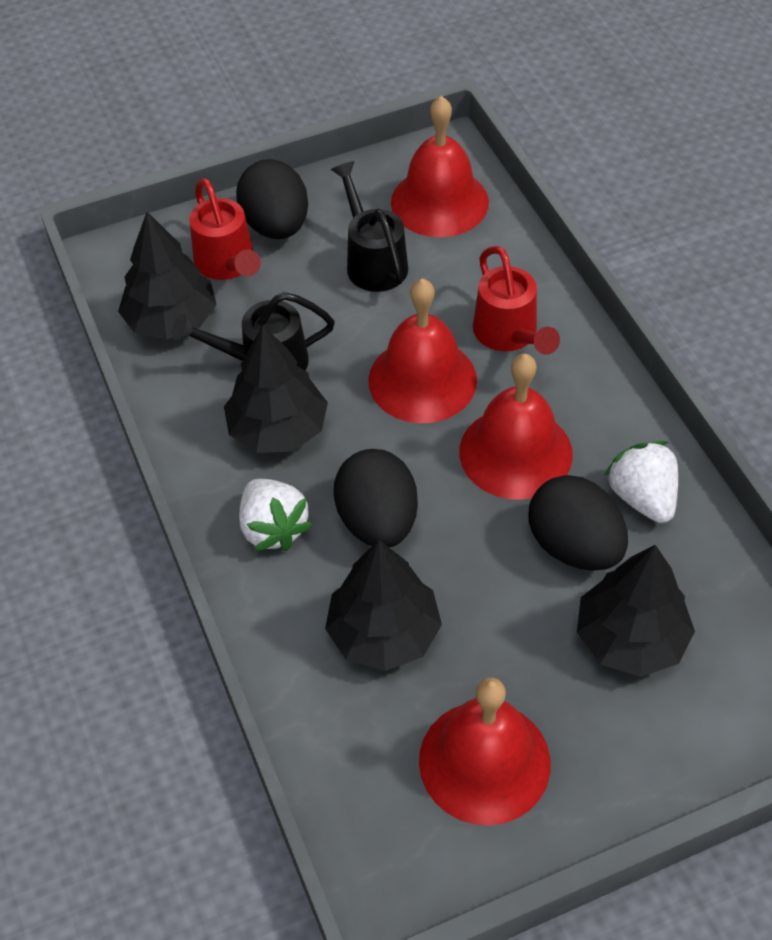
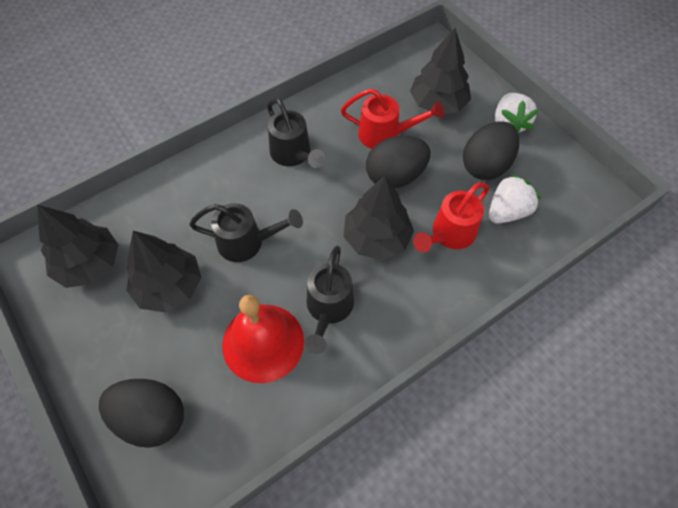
black watering can: 2 -> 3
red bell: 4 -> 1

